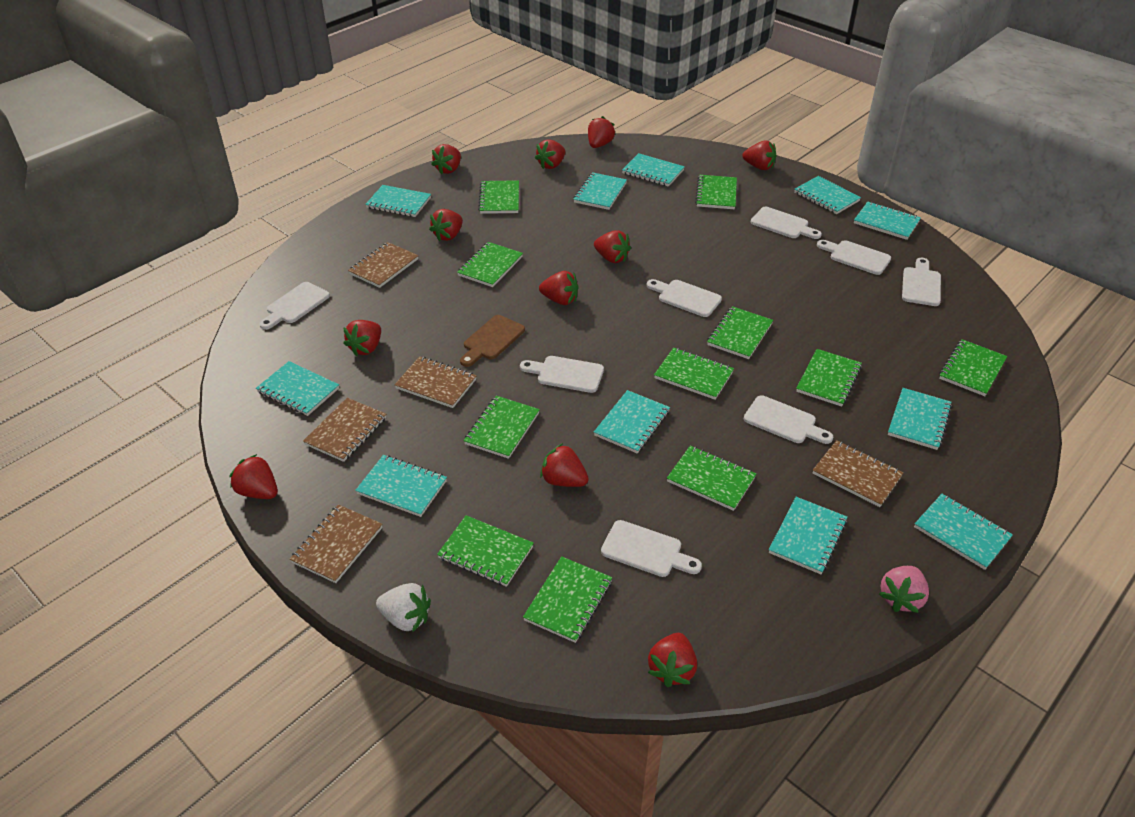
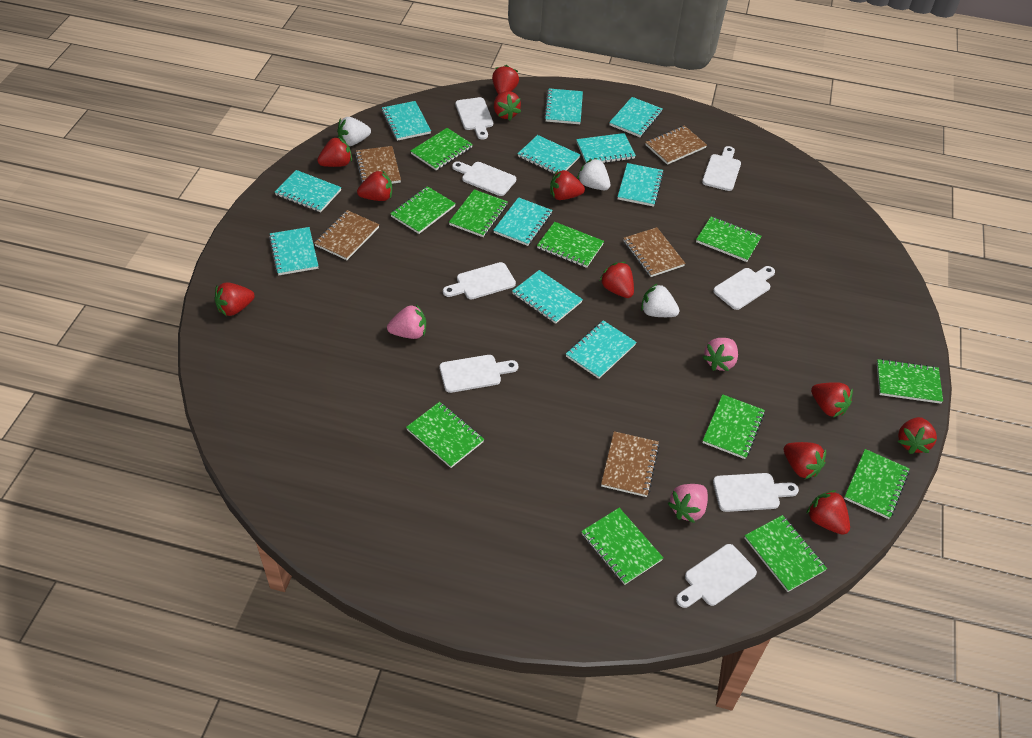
brown cutting board: 1 -> 0
pink strawberry: 1 -> 3
white strawberry: 1 -> 3

